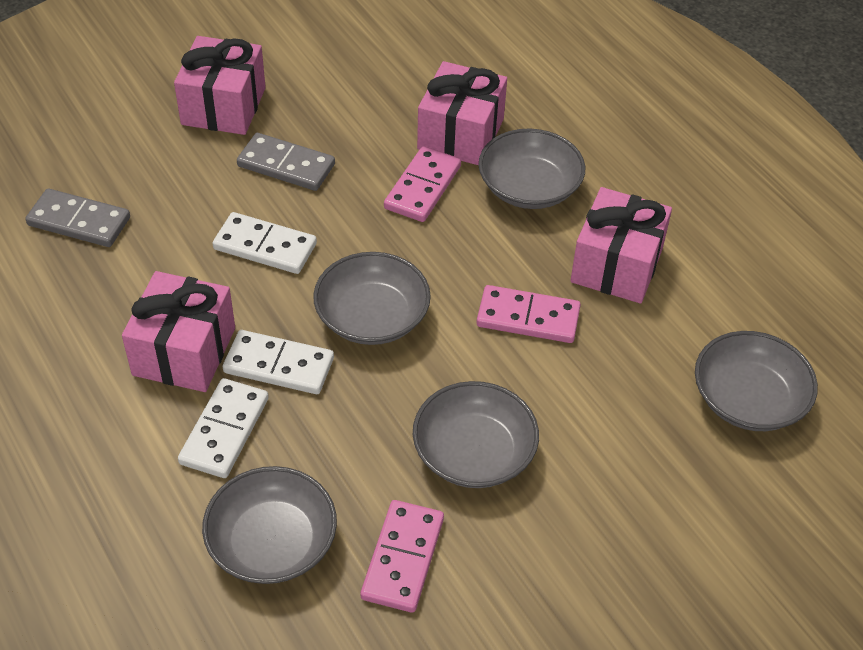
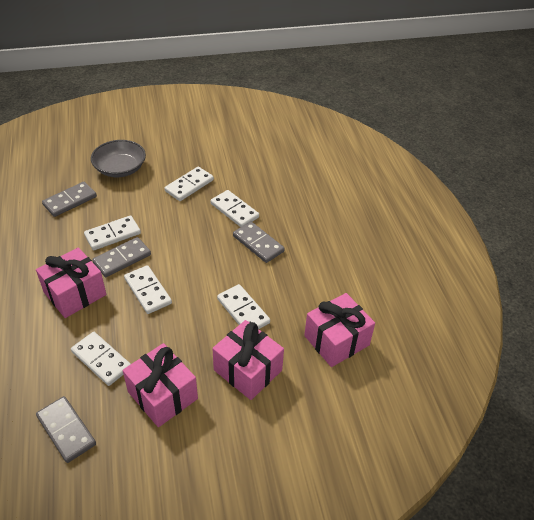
grey bowl: 5 -> 1
grey domino: 2 -> 4
pink domino: 3 -> 0
white domino: 3 -> 6

